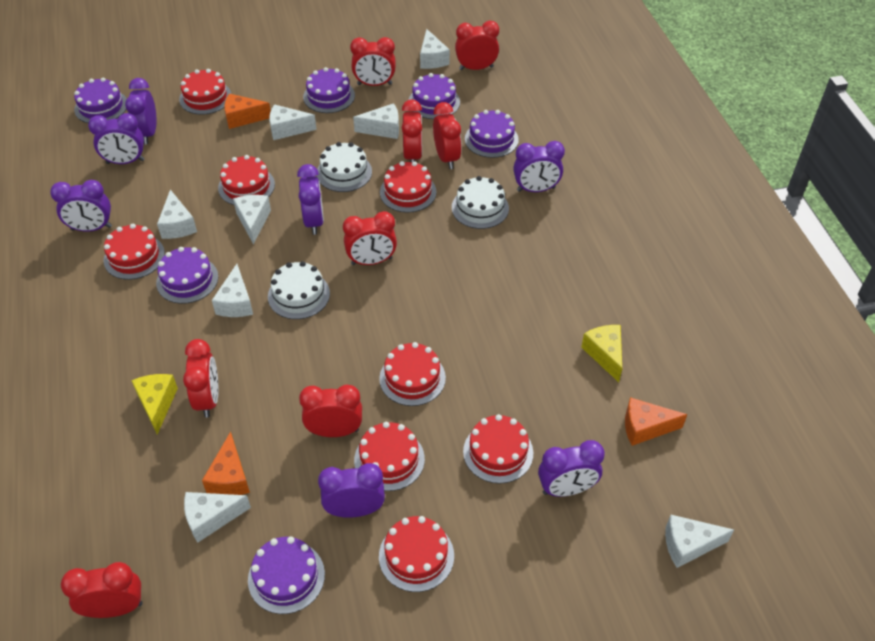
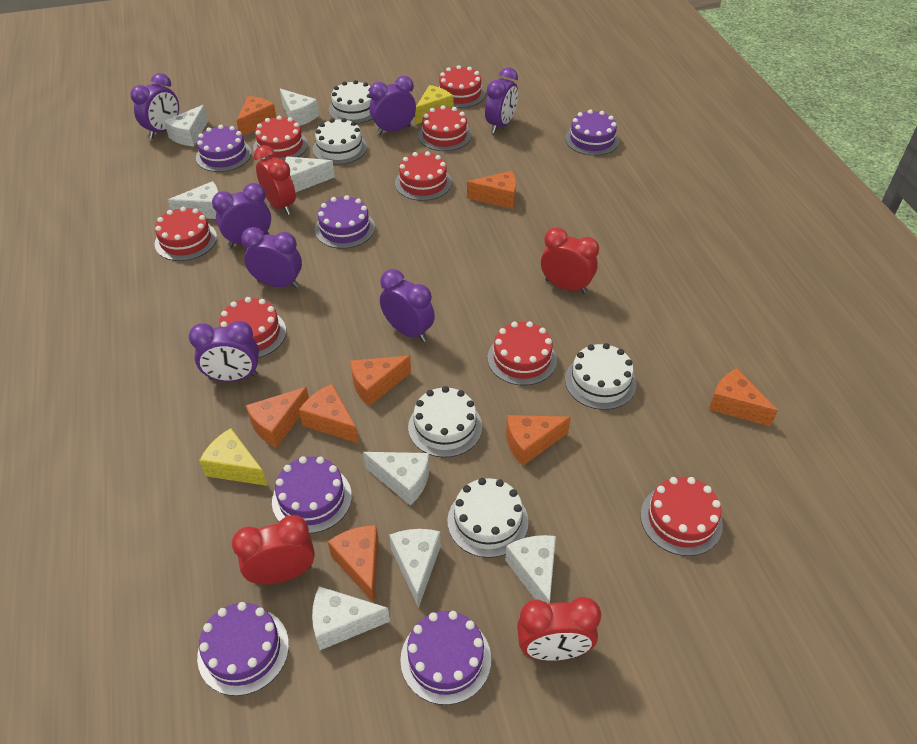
orange cheese: 3 -> 8
red clock: 8 -> 4
white cake: 3 -> 5

